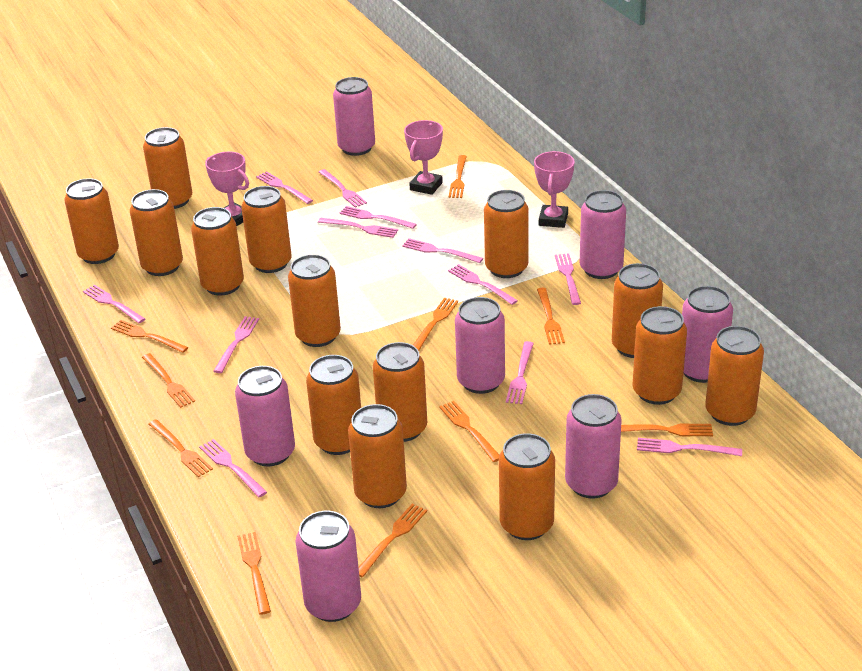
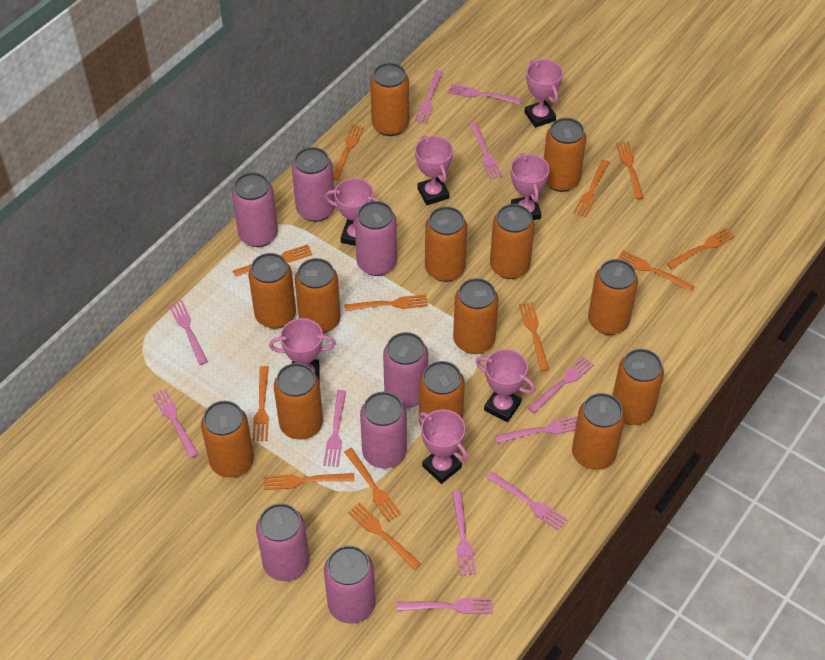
orange can: 14 -> 13
orange fork: 10 -> 12
pink fork: 12 -> 11
pink trophy: 3 -> 7

